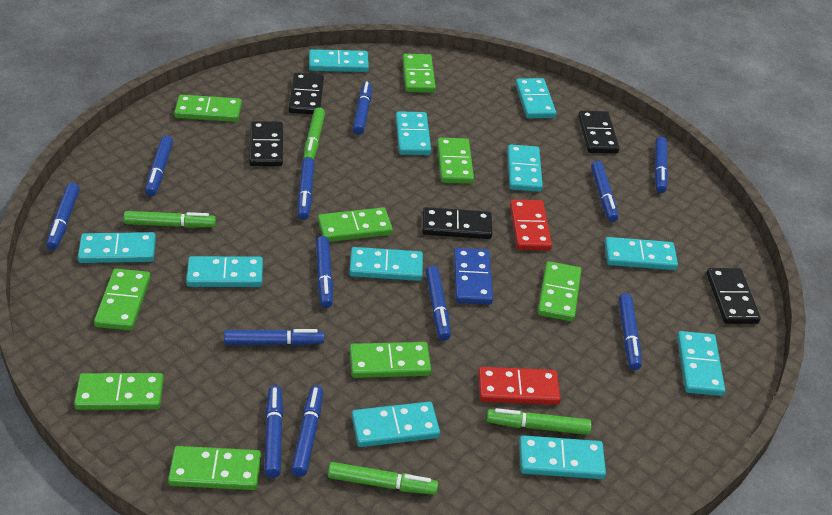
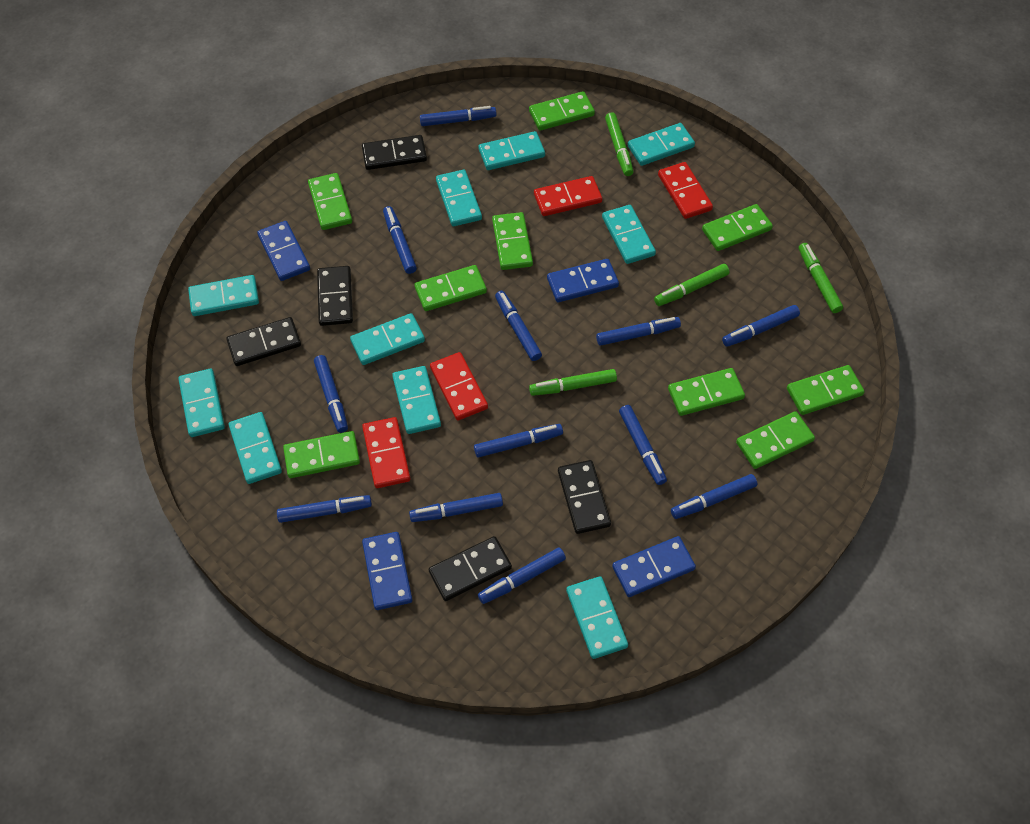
blue domino: 1 -> 4
red domino: 2 -> 4
turquoise domino: 11 -> 10

